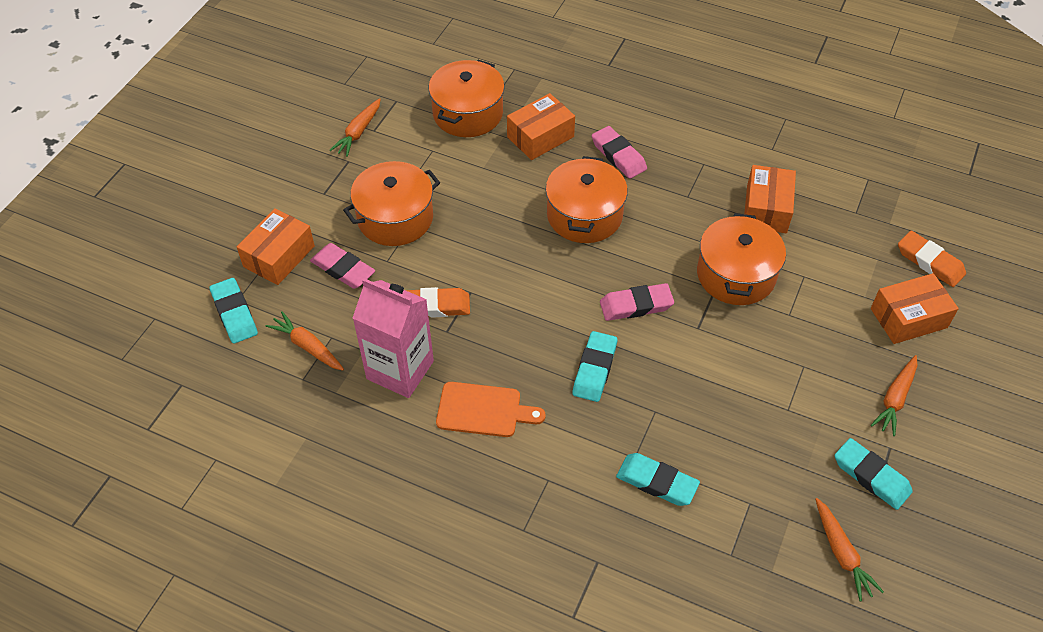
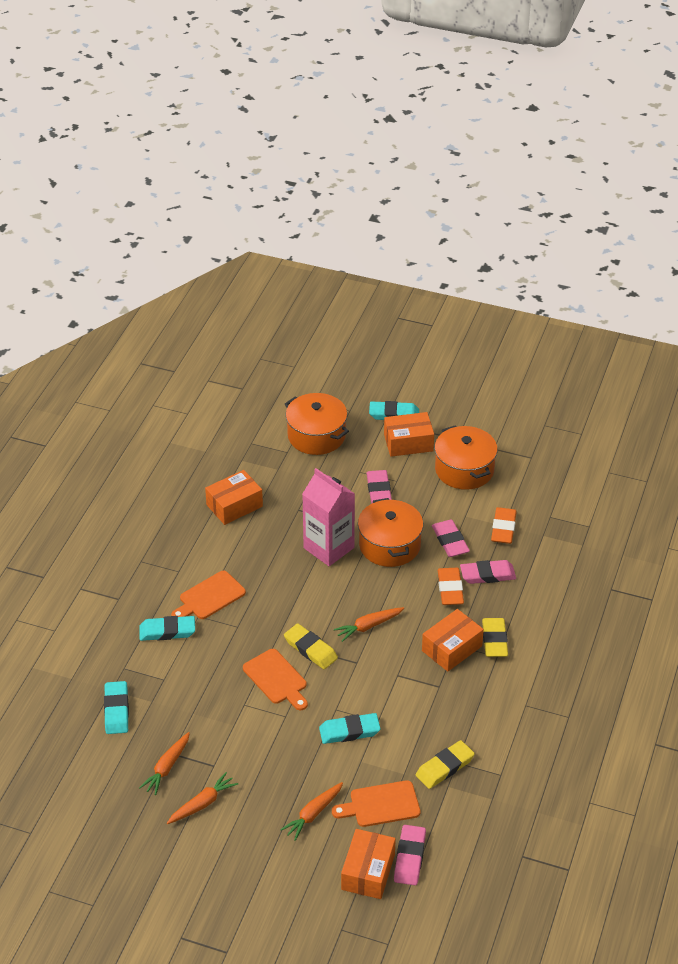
orange cutting board: 1 -> 3
orange pot: 4 -> 3
pink eraser: 3 -> 4
yellow eraser: 0 -> 3

